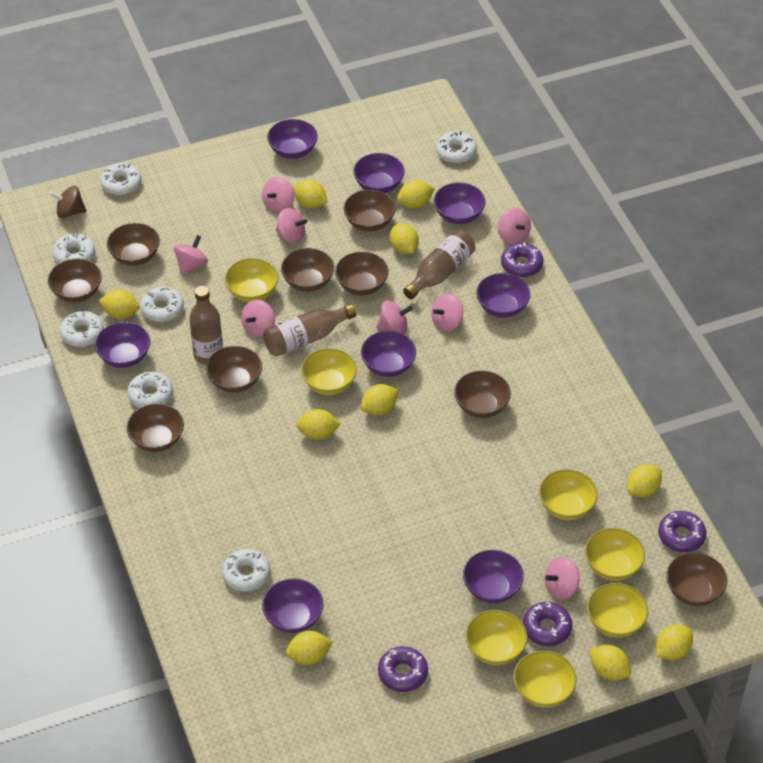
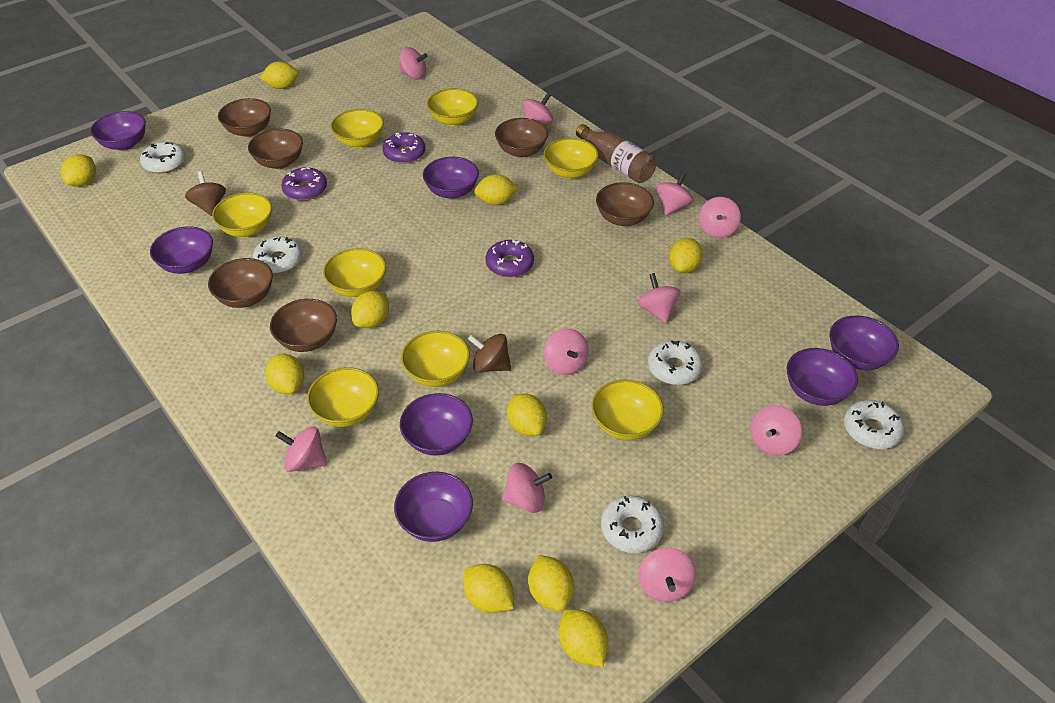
brown bottle: 3 -> 1
brown bowl: 9 -> 6
brown spinning top: 1 -> 2
pink spinning top: 8 -> 10
purple bowl: 8 -> 7
purple donut: 4 -> 3
white donut: 7 -> 5
yellow bowl: 7 -> 8

